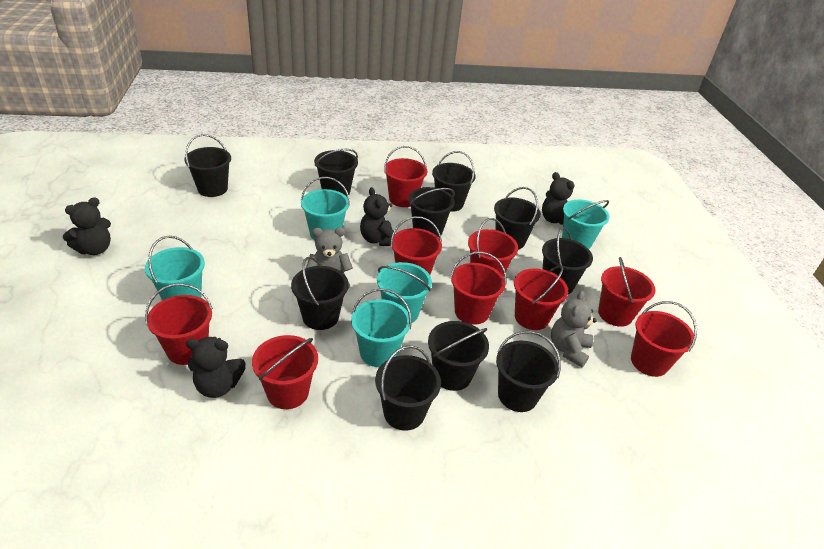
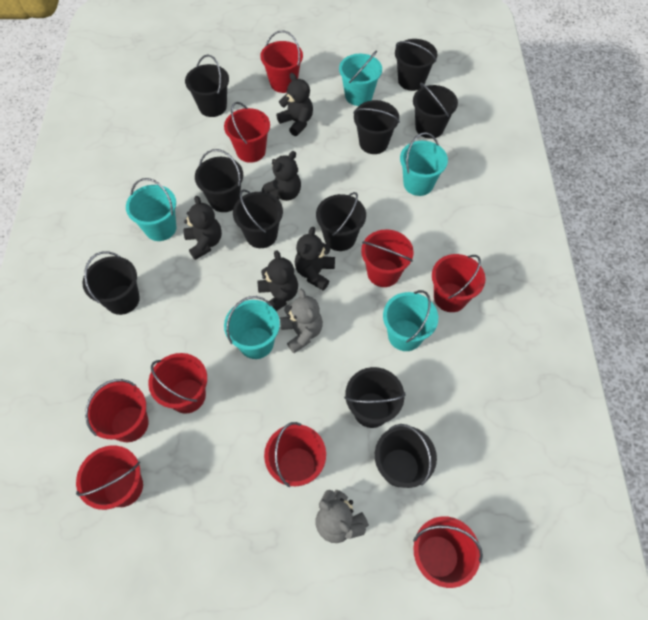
black teddy bear: 4 -> 5

